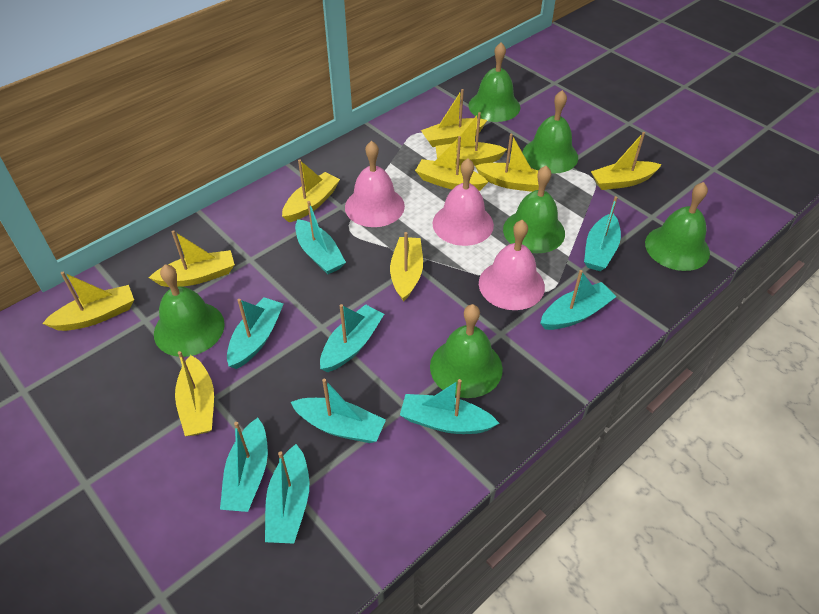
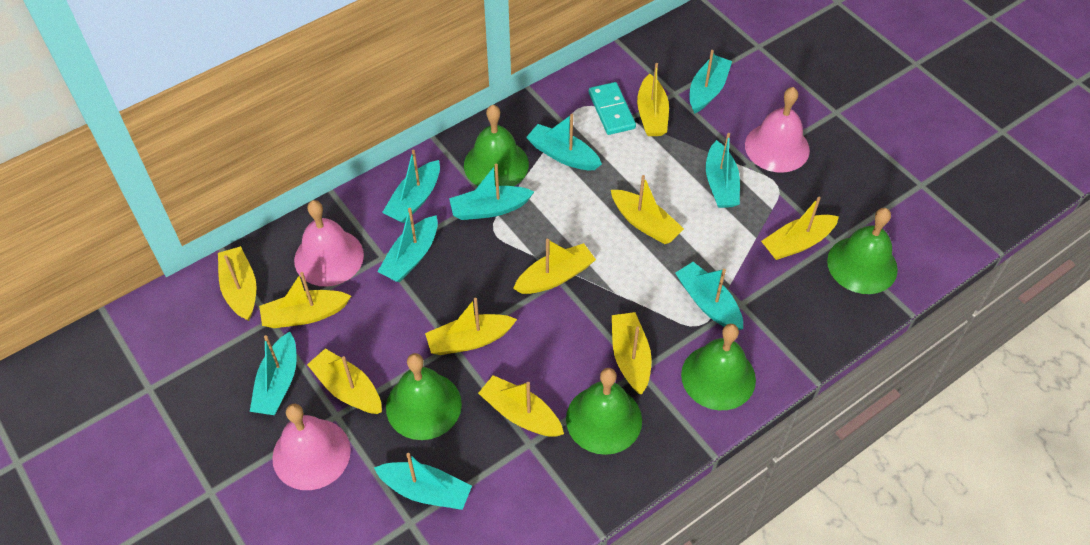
green bell: 6 -> 5
turquoise domino: 0 -> 1

